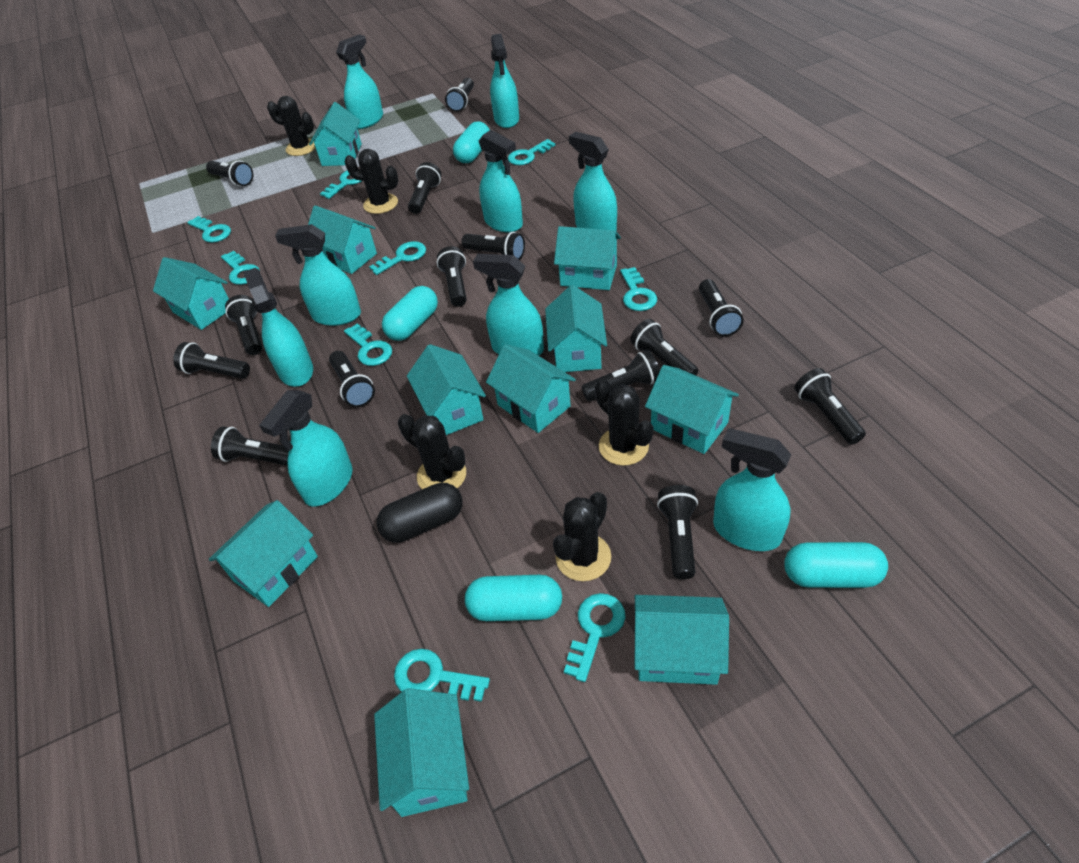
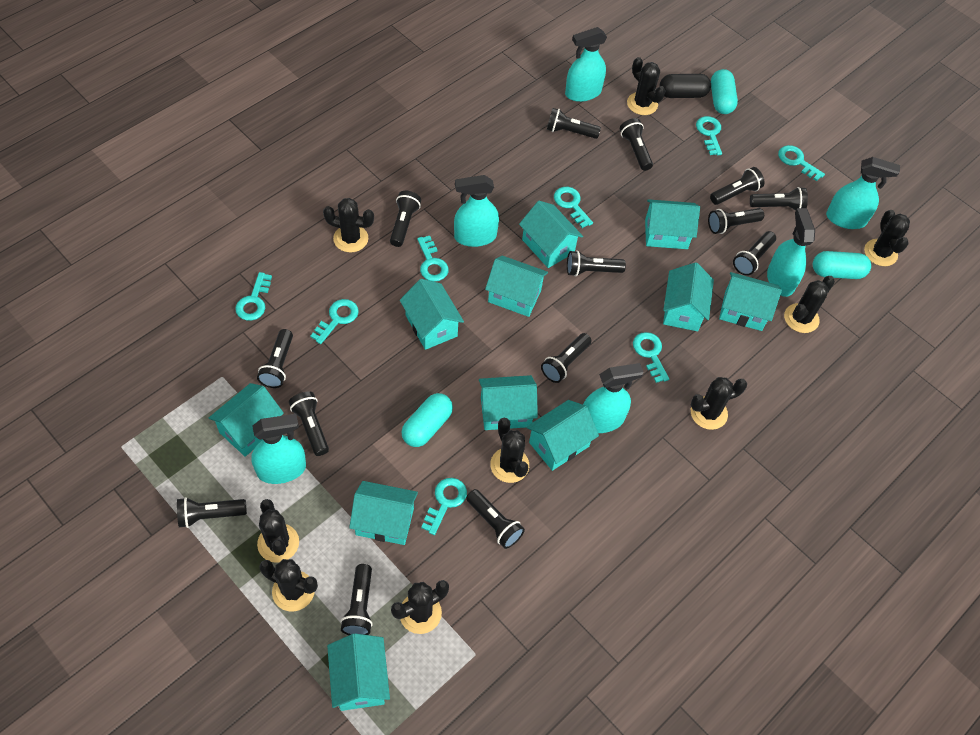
black cactus: 5 -> 9
turquoise capsule: 4 -> 3
turquoise key: 9 -> 8
turquoise spray bottle: 9 -> 6

